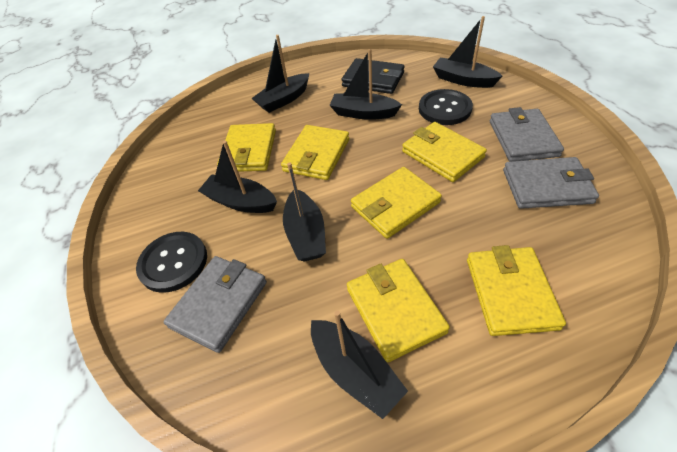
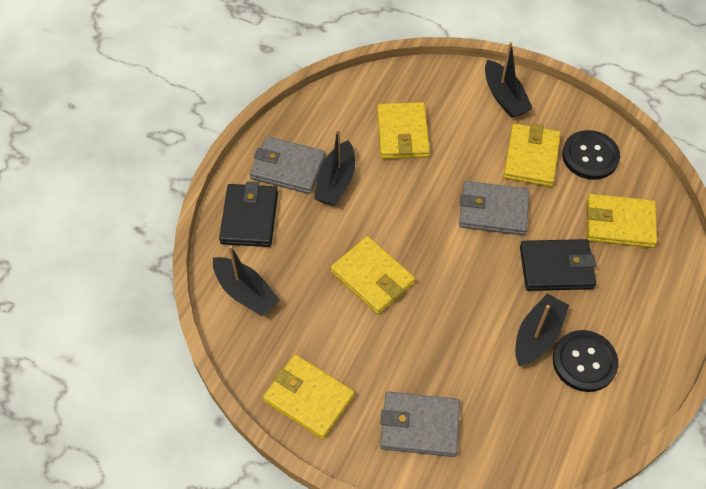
black boat: 6 -> 4
black wallet: 1 -> 2
yellow wallet: 6 -> 5

